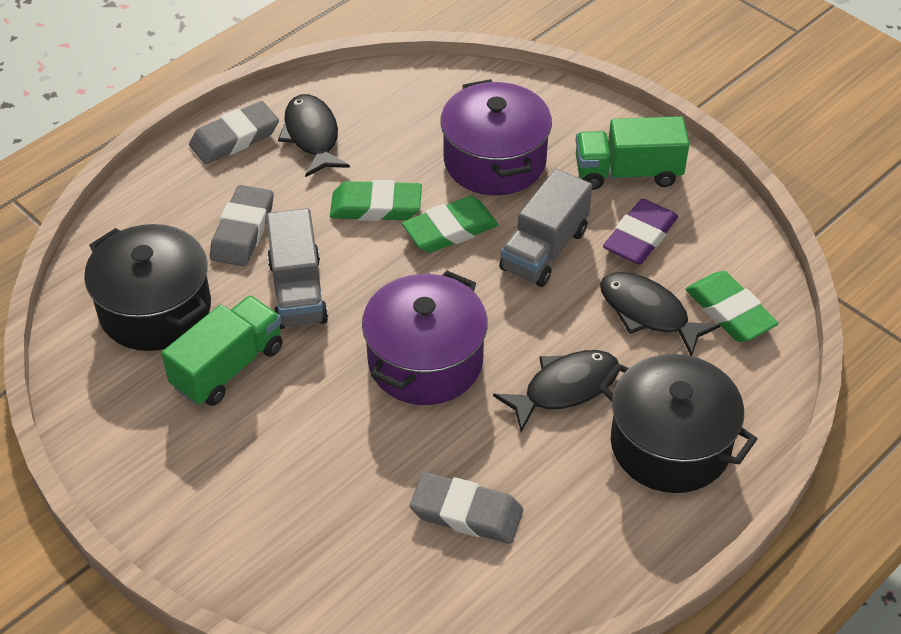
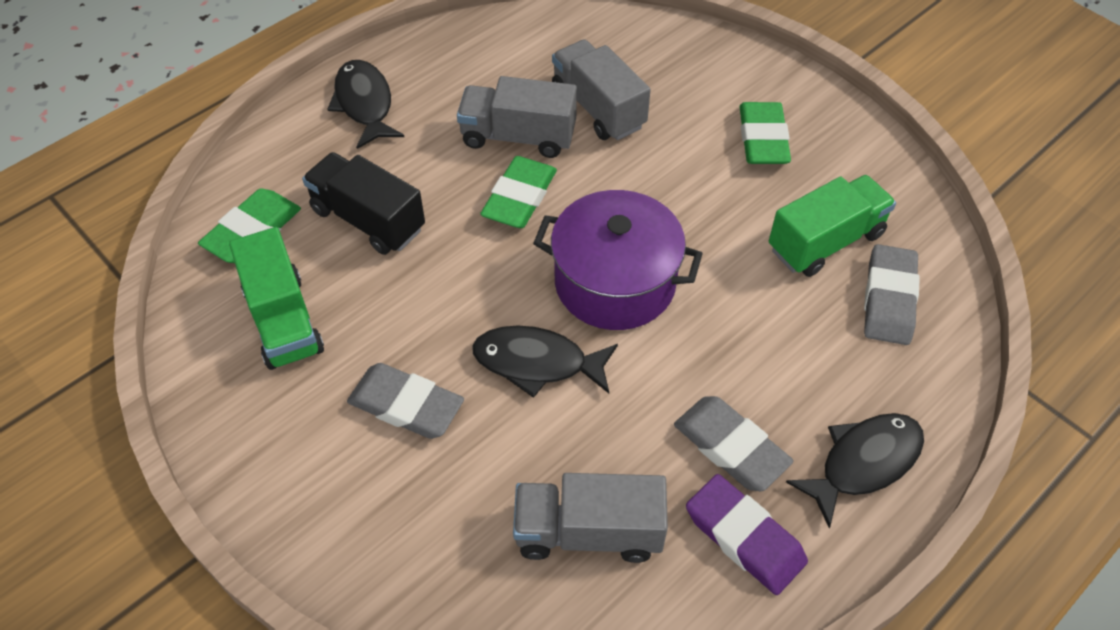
black pot: 2 -> 0
black truck: 0 -> 1
grey truck: 2 -> 3
purple pot: 2 -> 1

